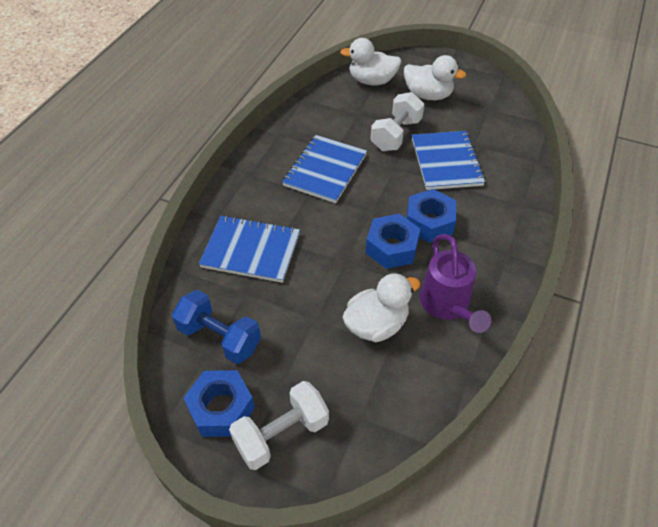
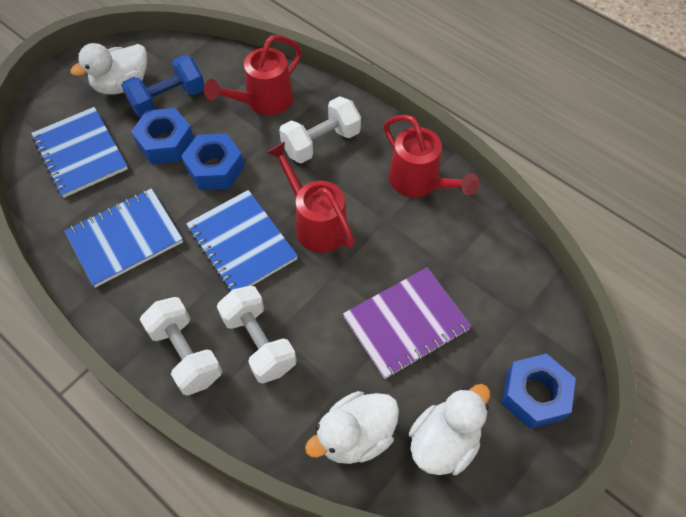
purple notebook: 0 -> 1
purple watering can: 1 -> 0
red watering can: 0 -> 3
white dumbbell: 2 -> 3

